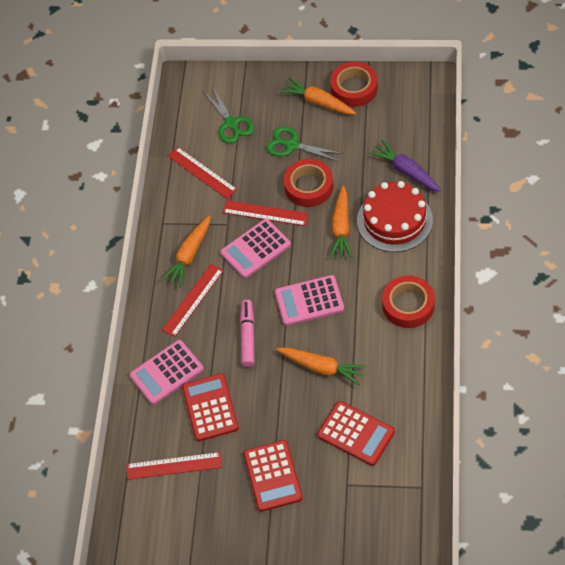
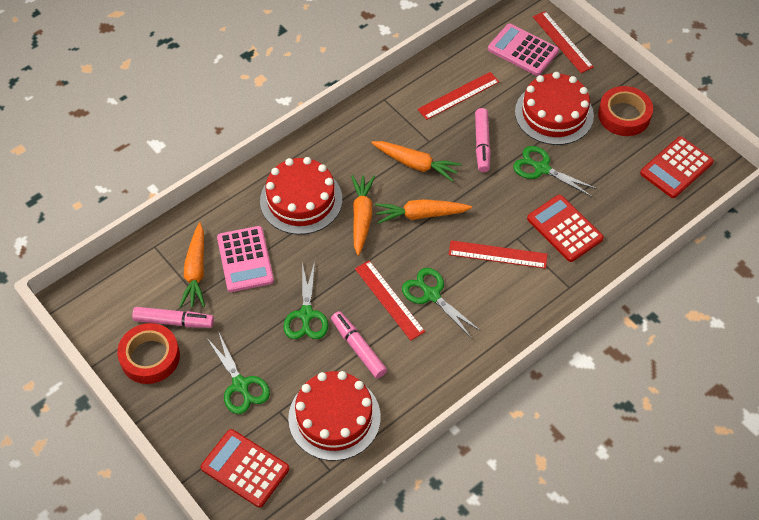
green scissors: 2 -> 4
pink calculator: 3 -> 2
pink marker: 1 -> 3
purple carrot: 1 -> 0
red cake: 1 -> 3
red tape: 3 -> 2

